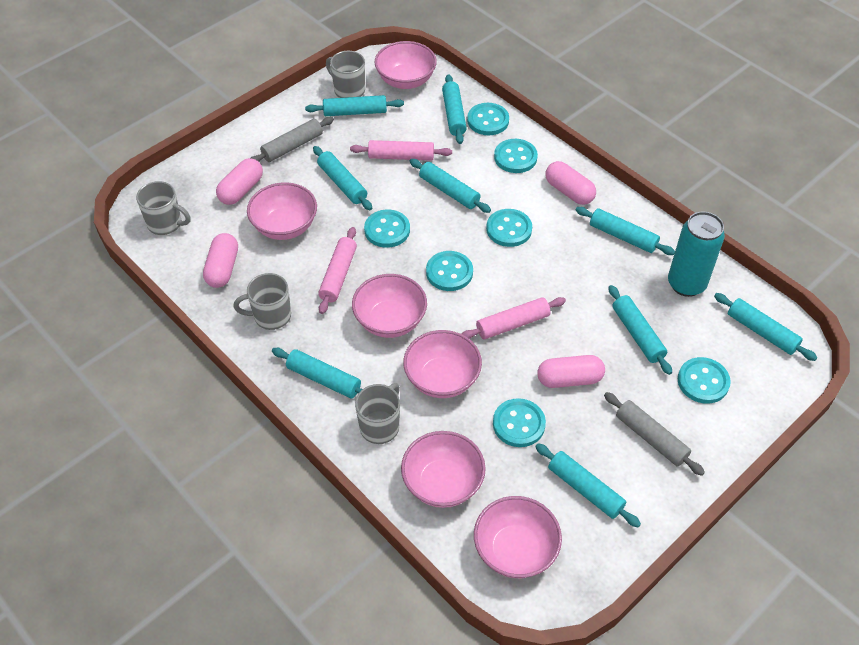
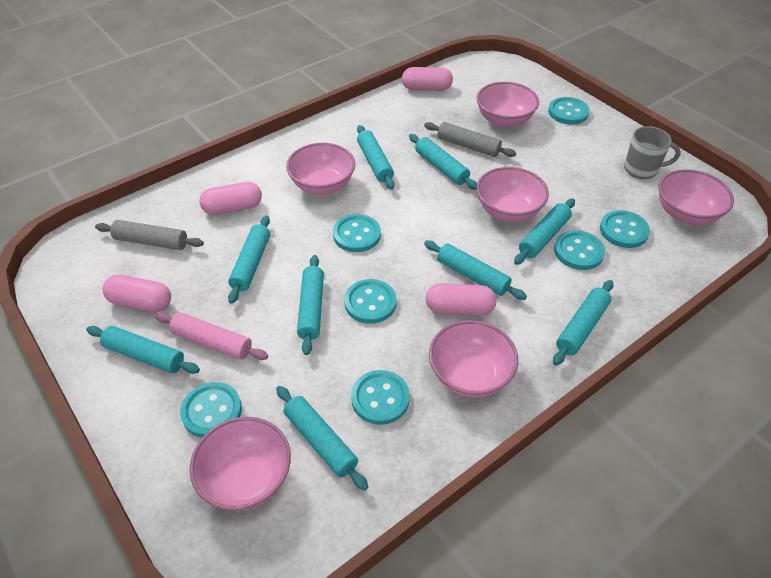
grey mug: 4 -> 1
pink rolling pin: 3 -> 1
turquoise can: 1 -> 0

